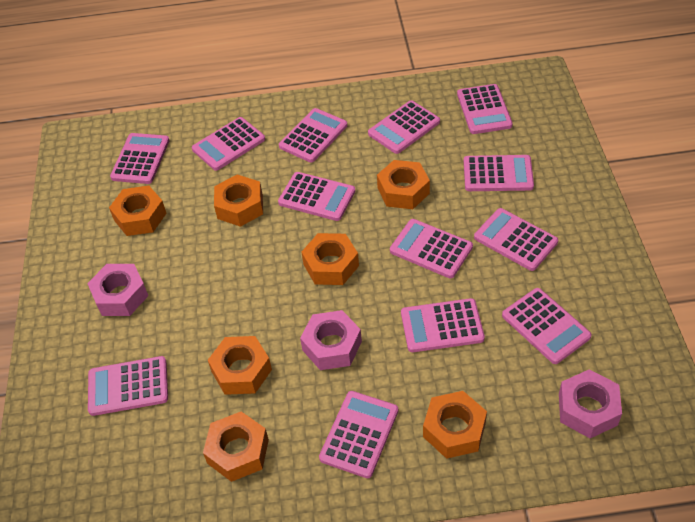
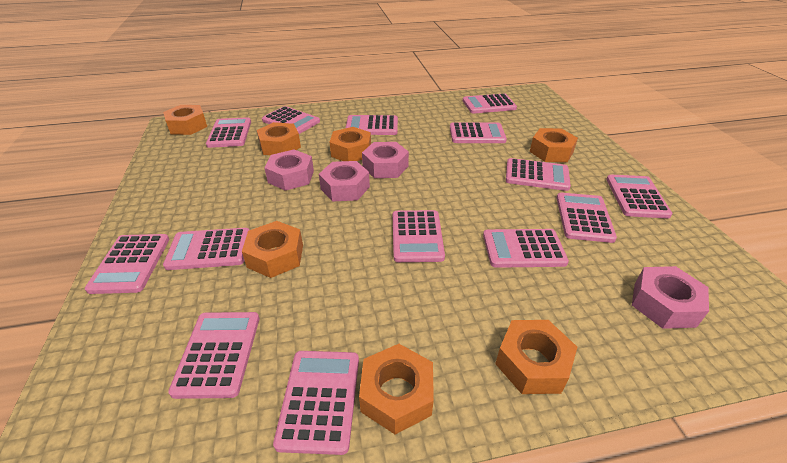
pink calculator: 13 -> 14
pink nut: 3 -> 4

